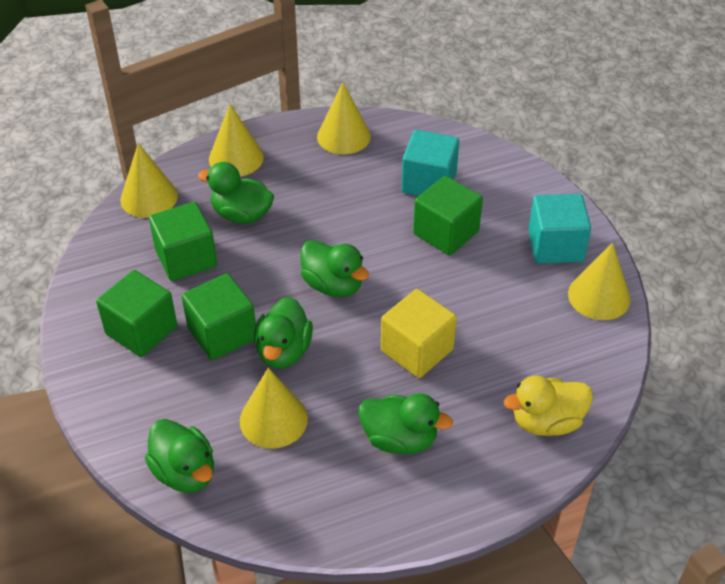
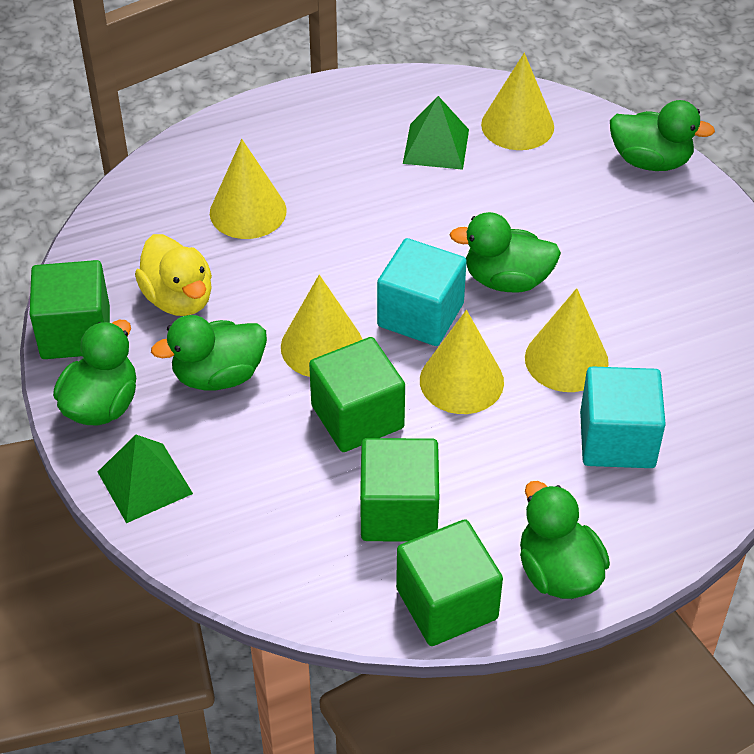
green pyramid: 0 -> 2
yellow cube: 1 -> 0

